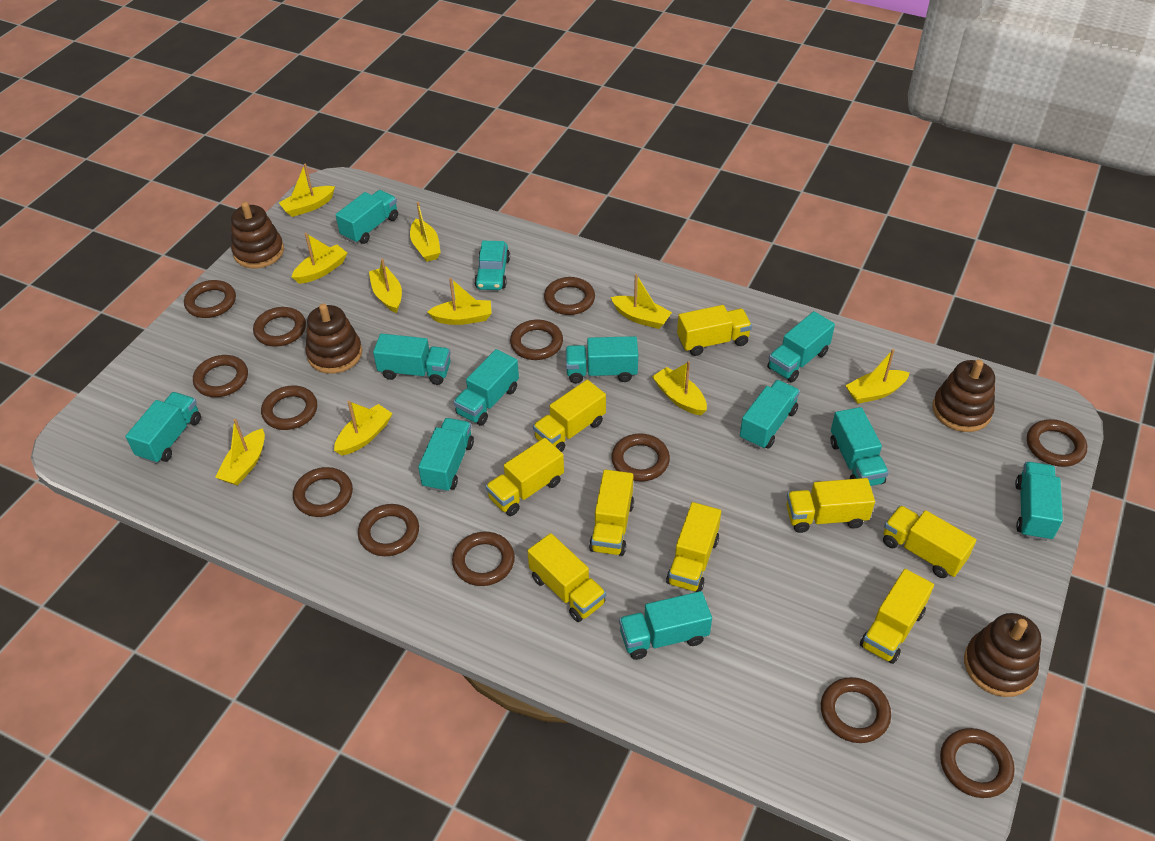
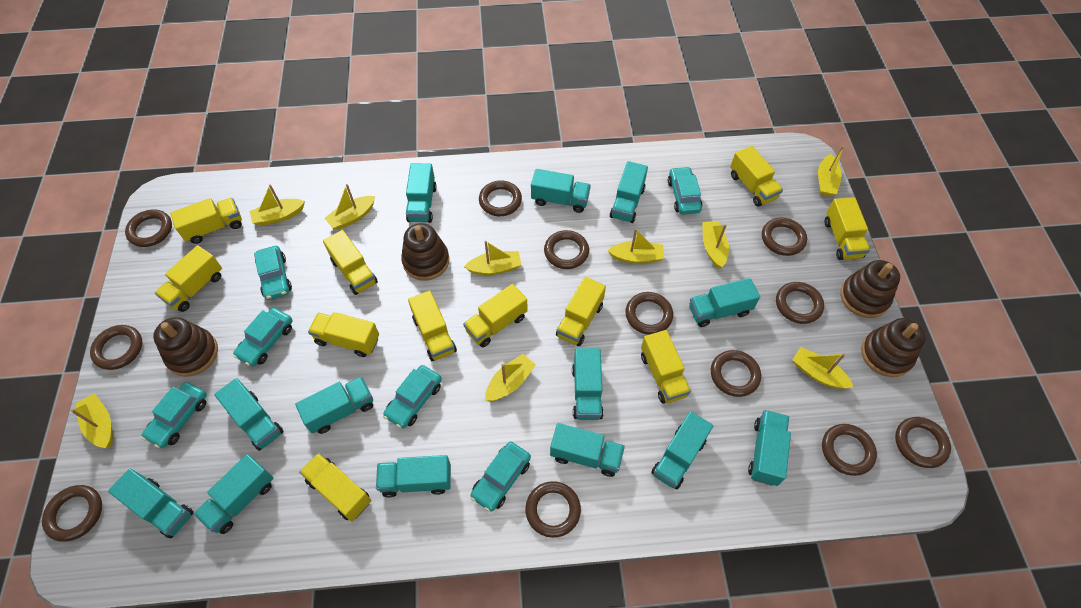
brown ring: 13 -> 12
turquoise car: 1 -> 6
turquoise truck: 11 -> 13
yellow boat: 10 -> 9
yellow truck: 9 -> 11

